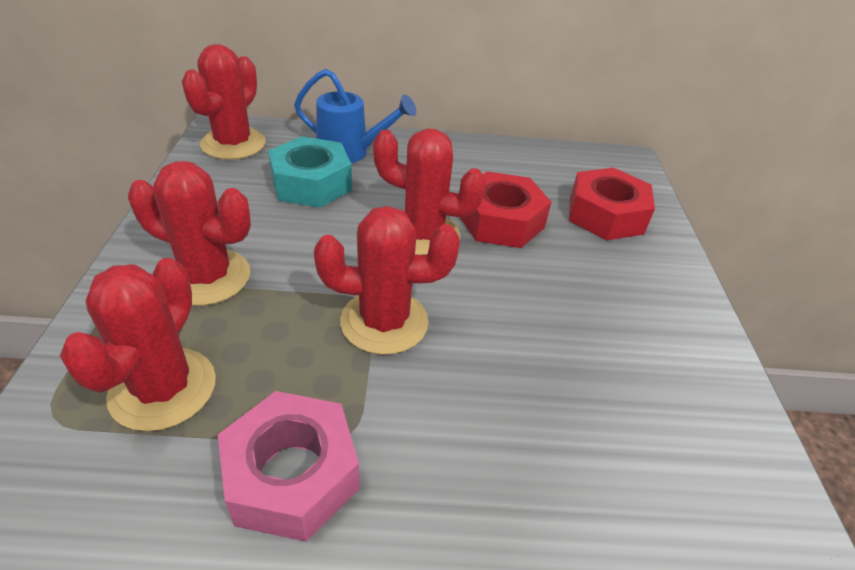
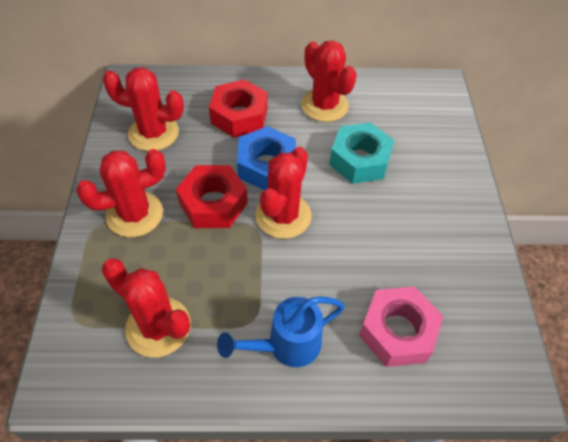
blue nut: 0 -> 1

